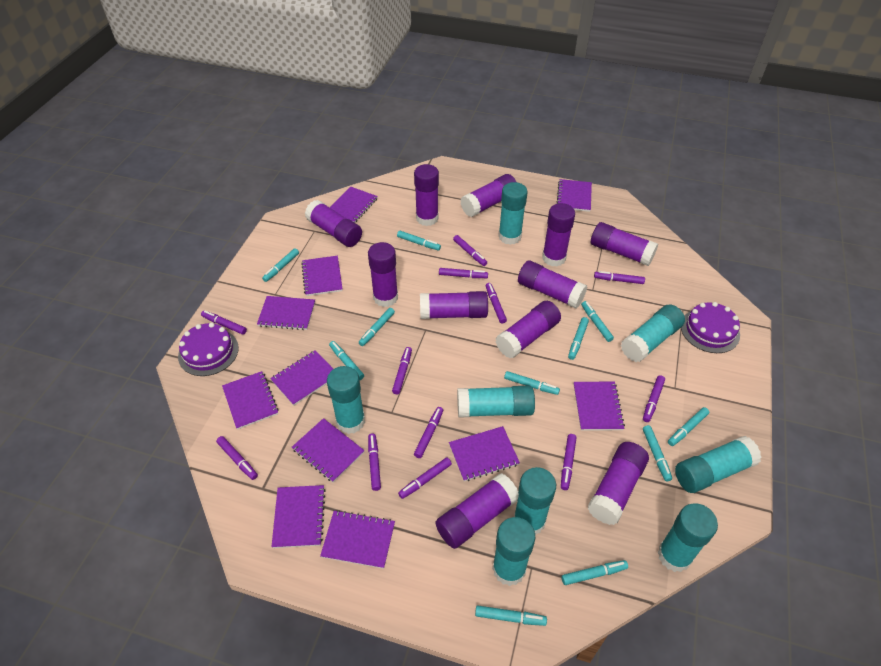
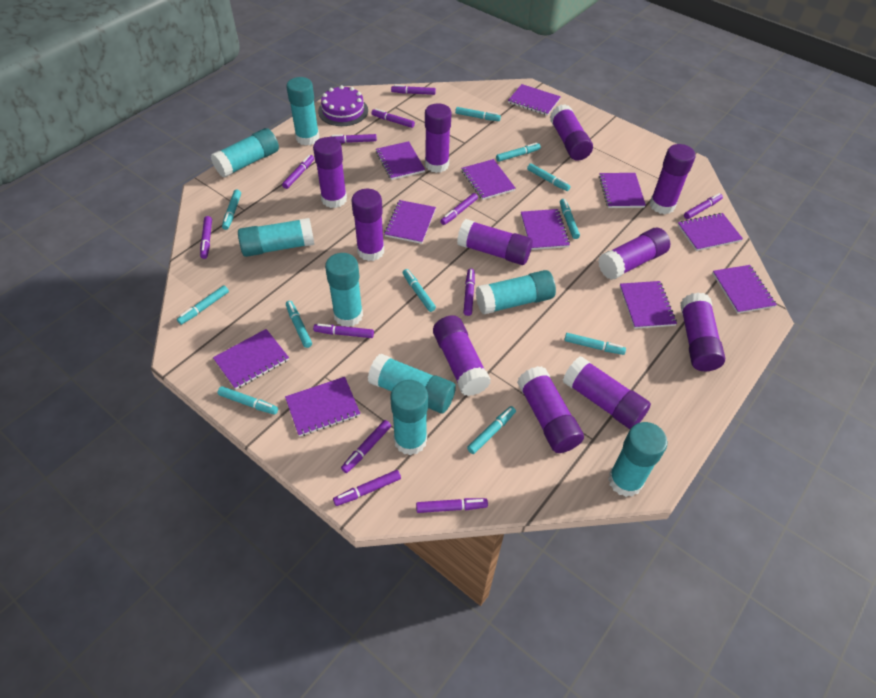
purple cake: 2 -> 1

